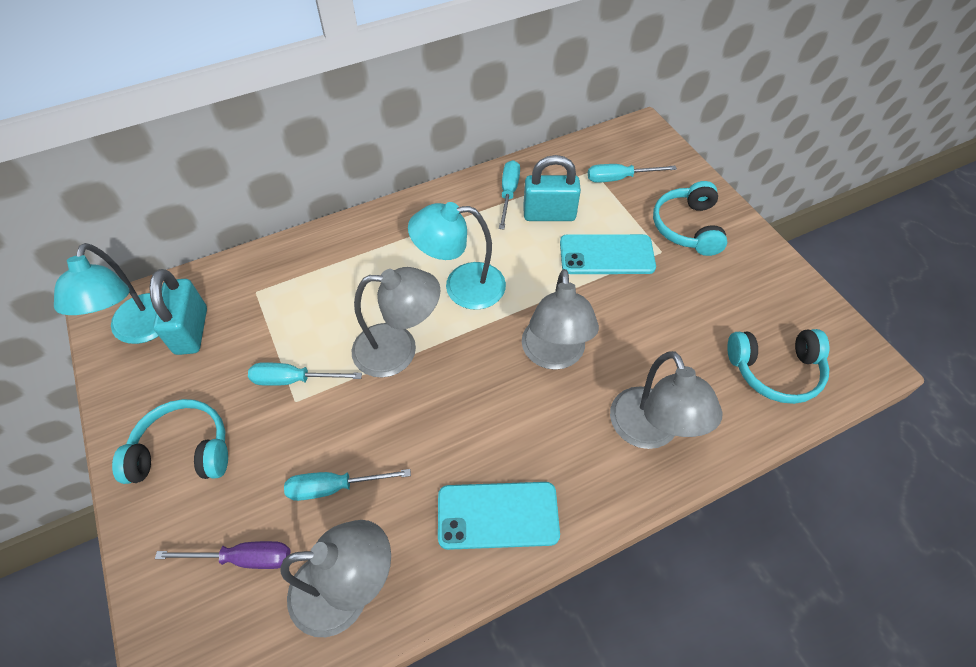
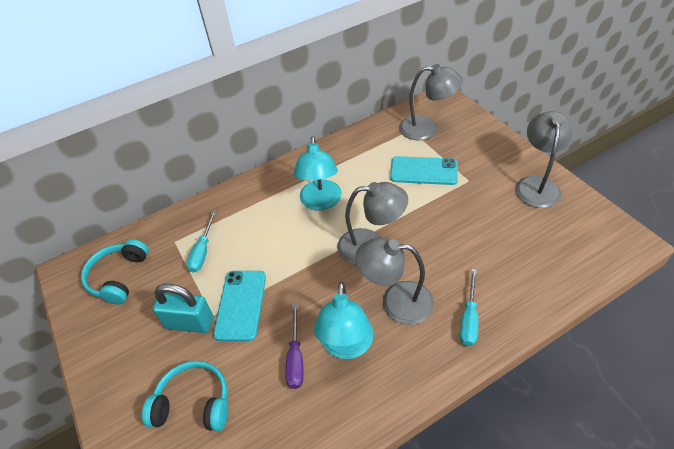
turquoise headphones: 3 -> 2
turquoise padlock: 2 -> 1
turquoise screwdriver: 4 -> 2

